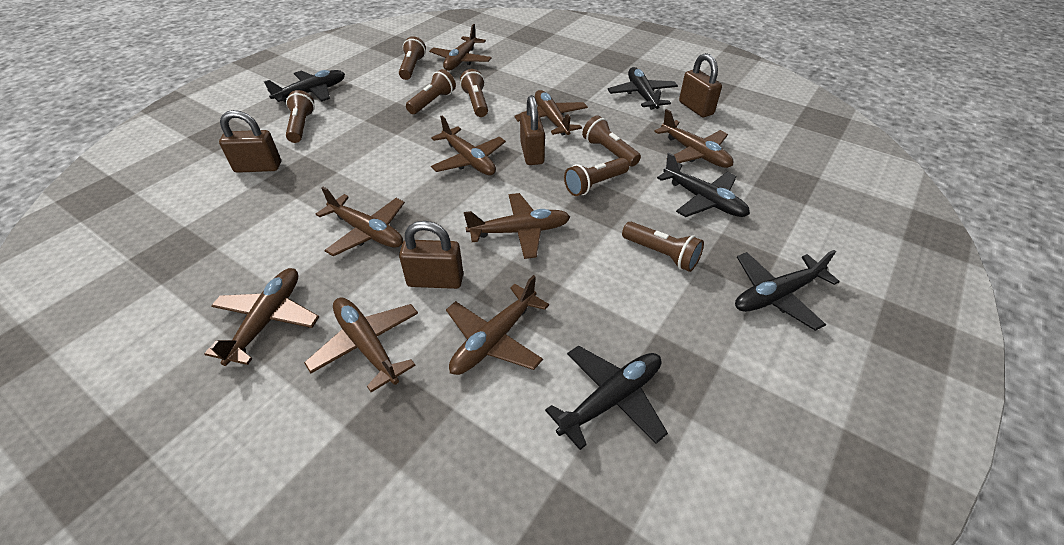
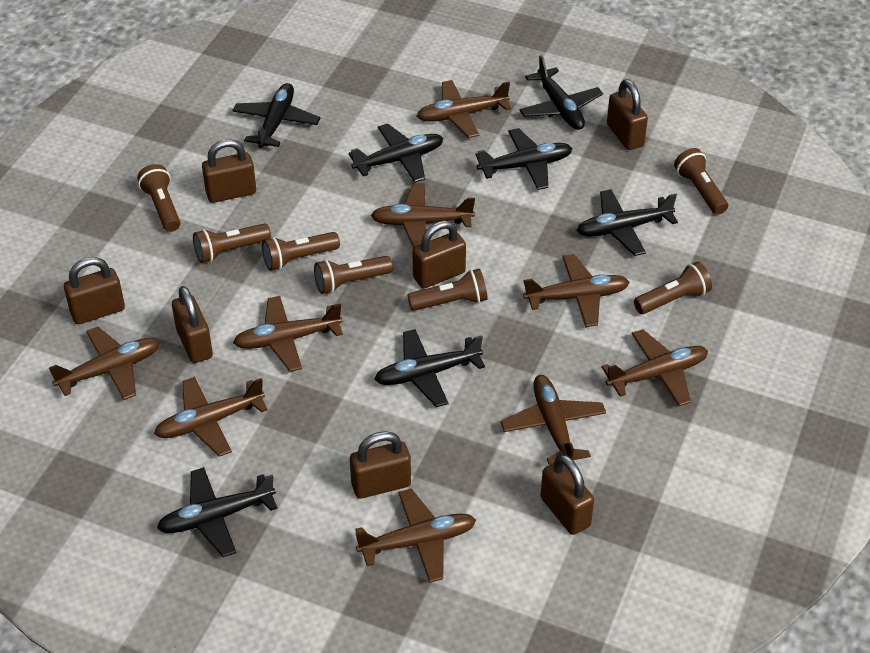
black plane: 5 -> 7
brown padlock: 4 -> 7

